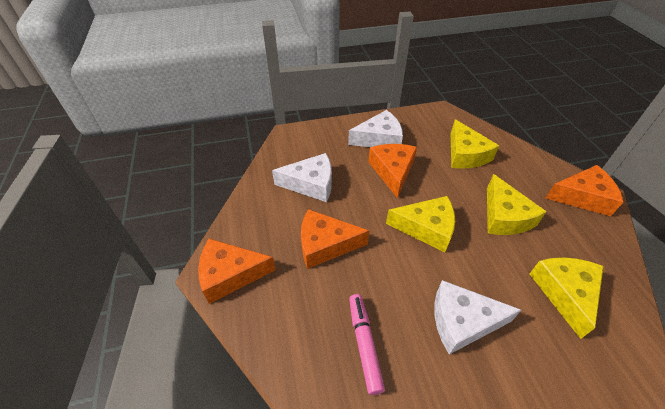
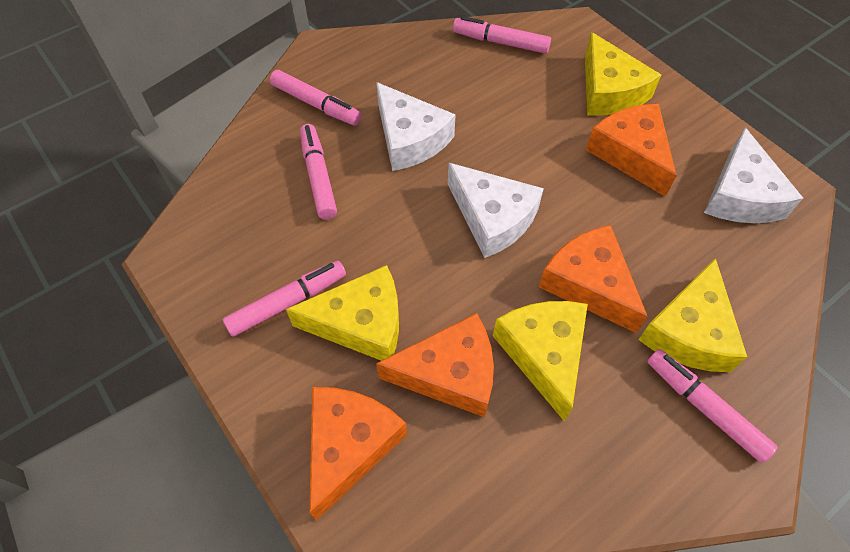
pink marker: 1 -> 5

